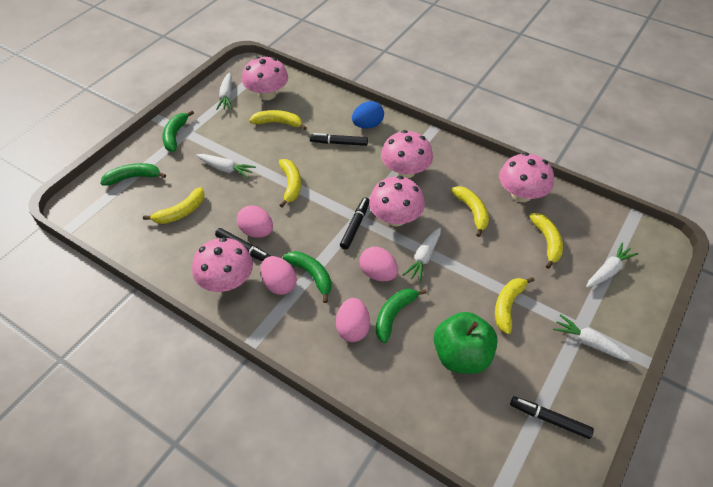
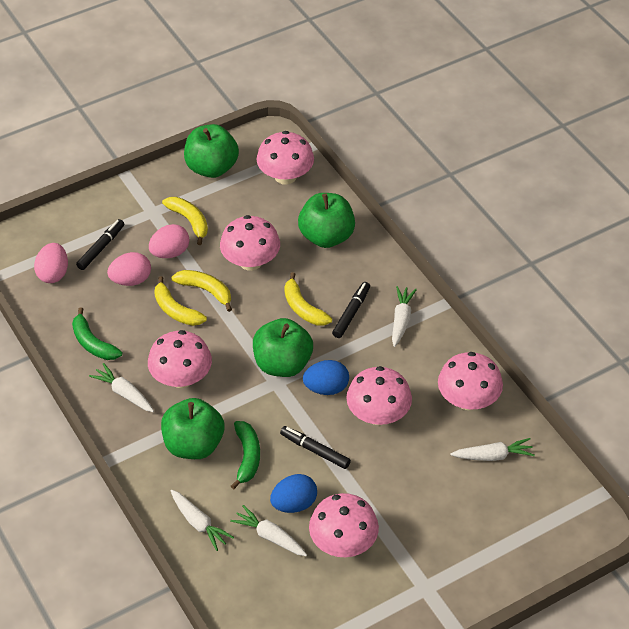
black marker: 4 -> 3
blue egg: 1 -> 2
green apple: 1 -> 4
green banana: 4 -> 2
pink egg: 4 -> 3
pink mushroom: 5 -> 6
yellow banana: 6 -> 4

